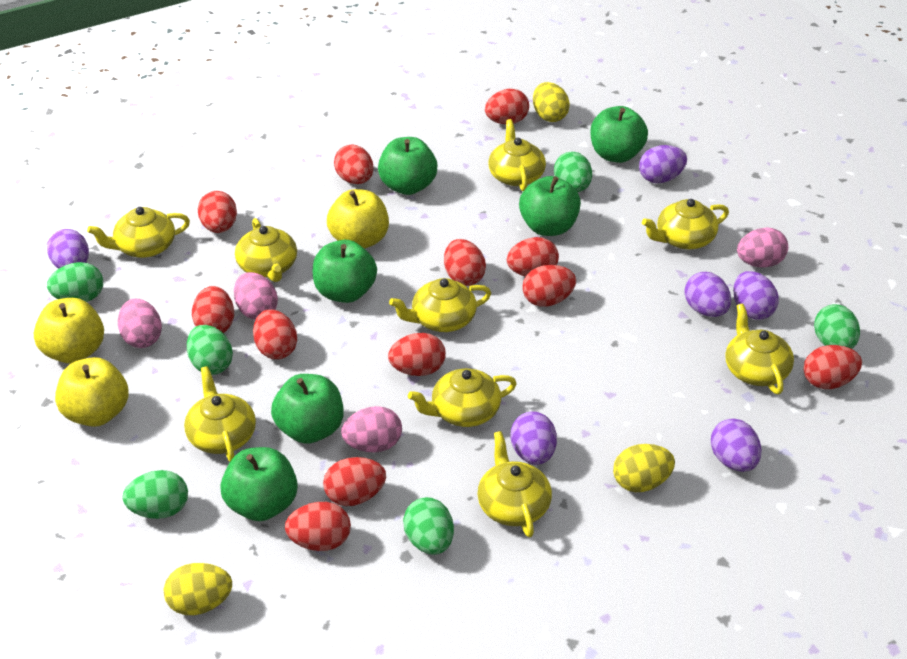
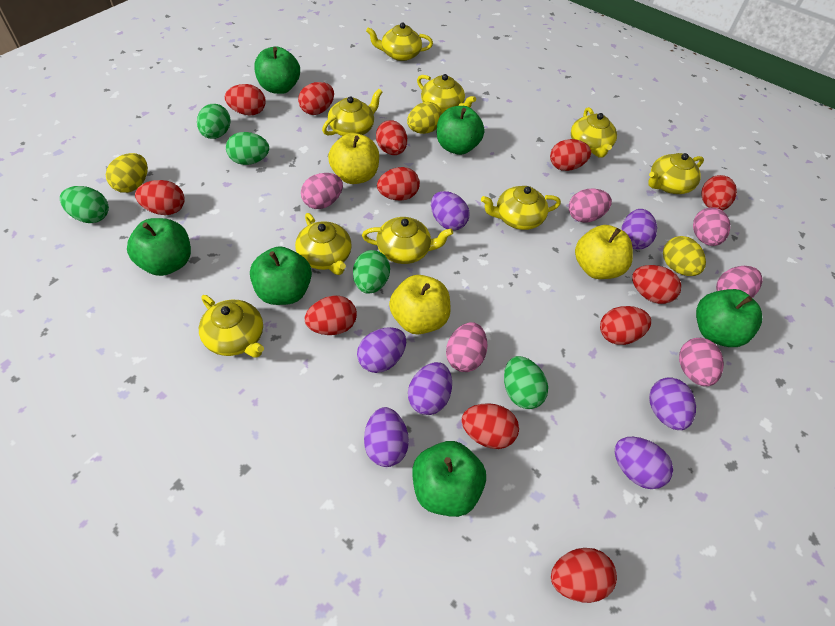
green egg: 6 -> 5
pink egg: 4 -> 6
purple egg: 6 -> 7

